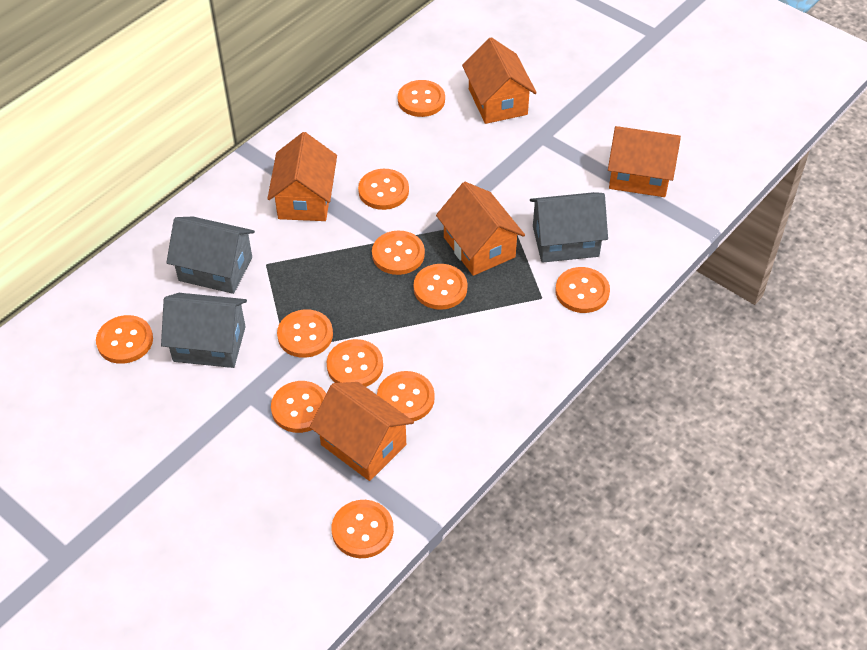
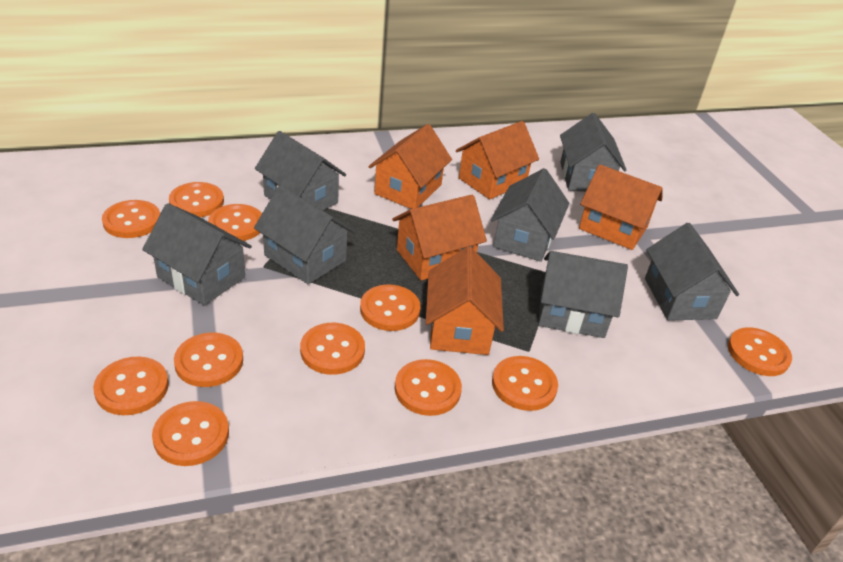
grey house: 3 -> 7

